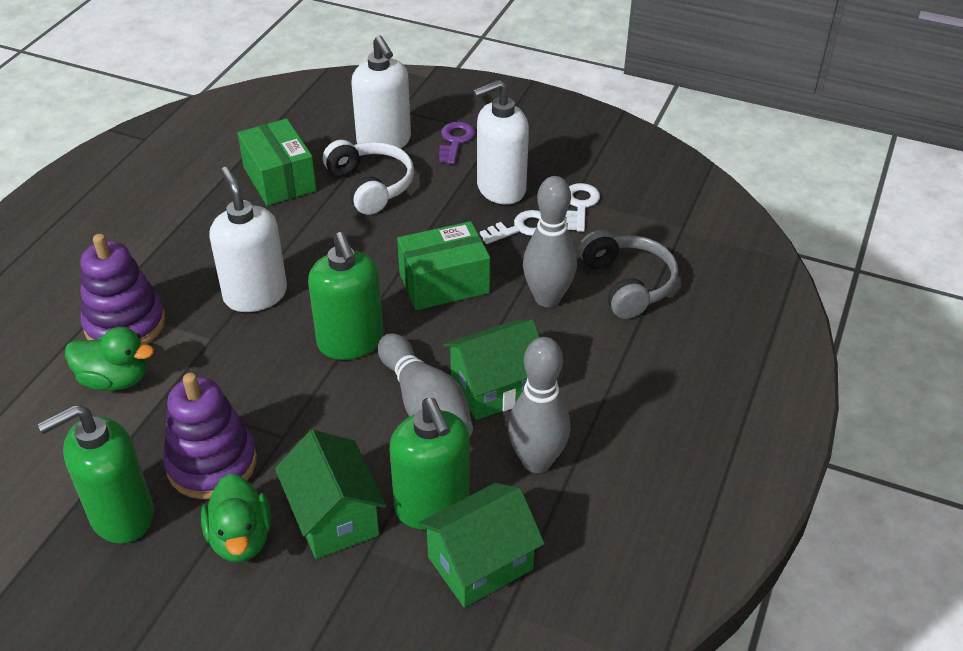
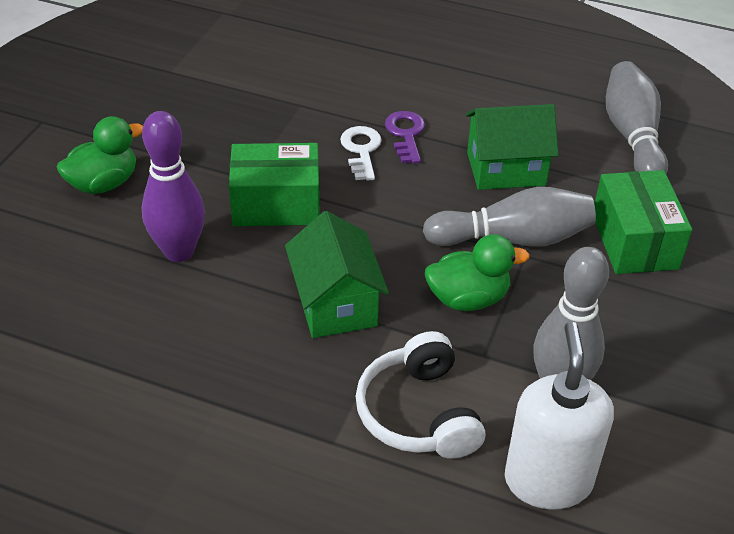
green house: 3 -> 2
green soap dispenser: 3 -> 0
grey headphones: 1 -> 0
purple bowling pin: 0 -> 1
purple stacking toy: 2 -> 0
white key: 2 -> 1
white soap dispenser: 3 -> 1

